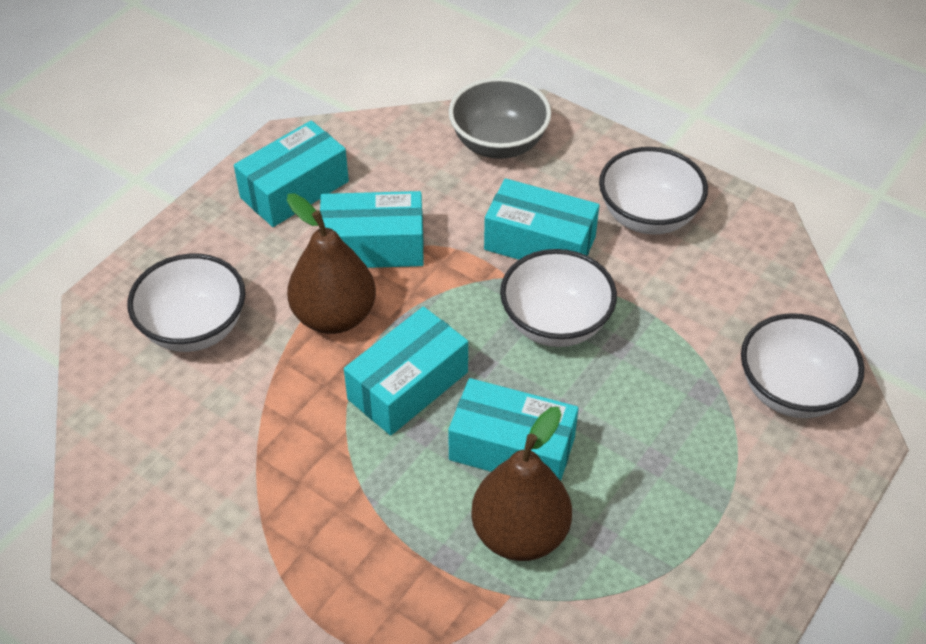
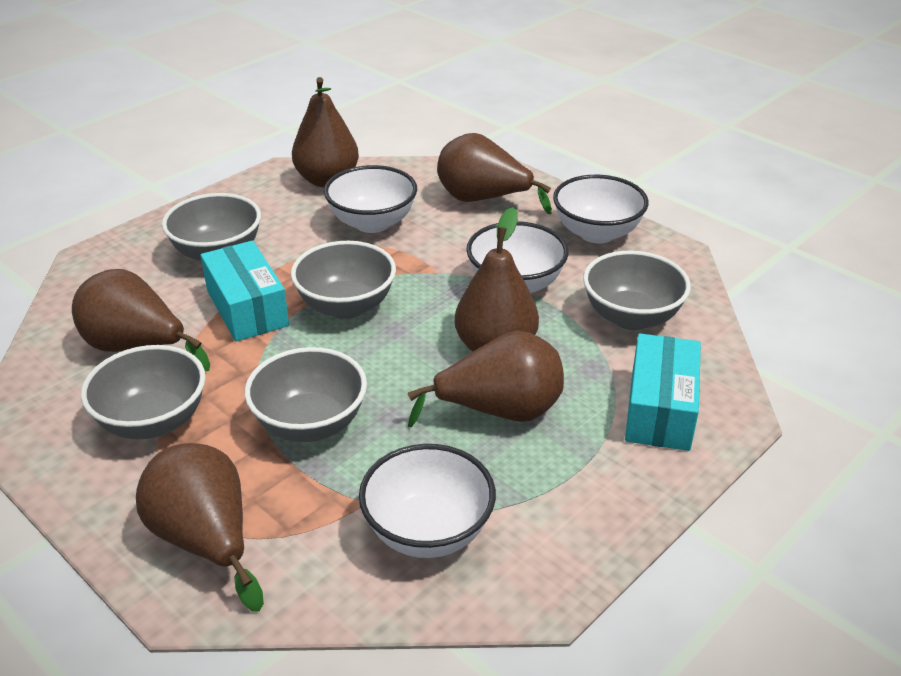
brown pear: 2 -> 6
grey bowl: 1 -> 5
turquoise box: 5 -> 2

